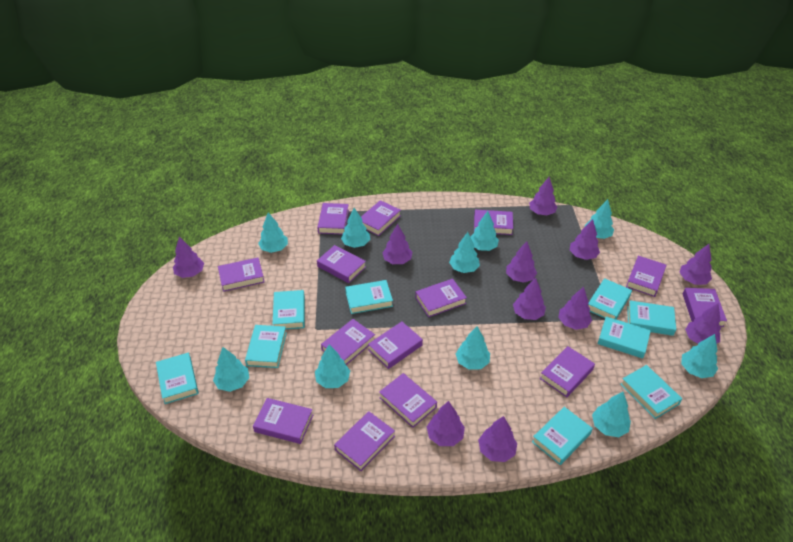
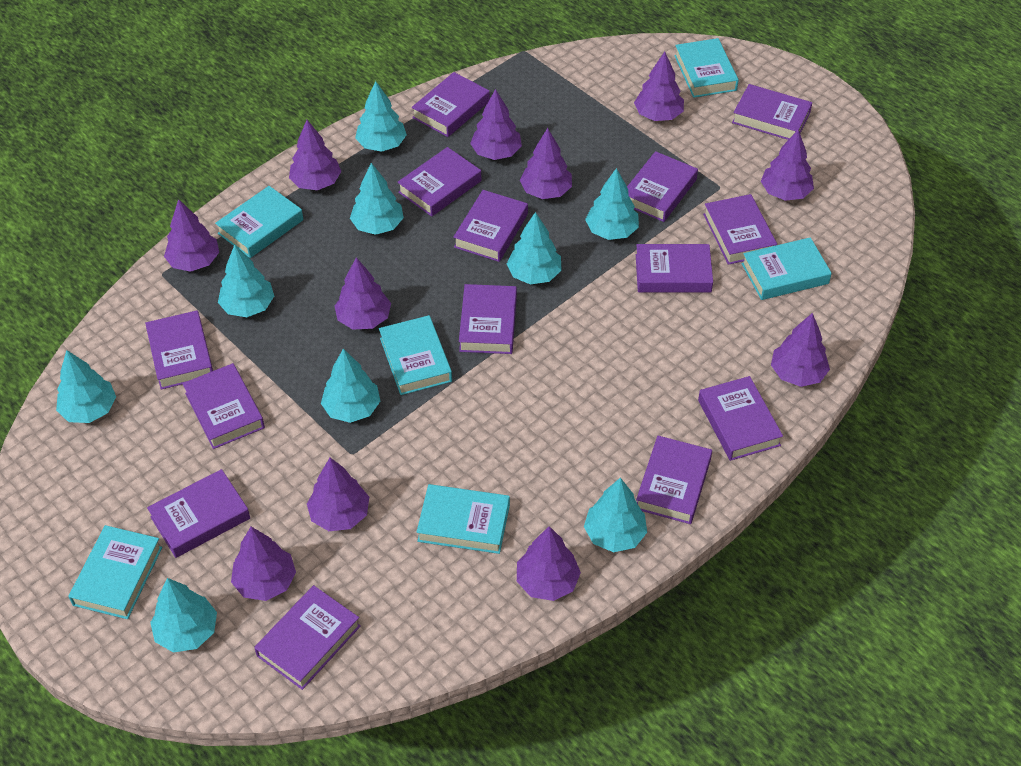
turquoise book: 9 -> 6
turquoise tree: 10 -> 9

